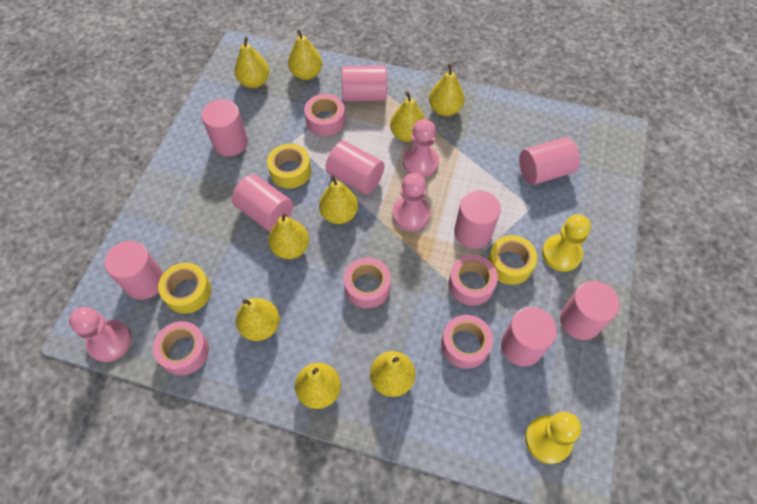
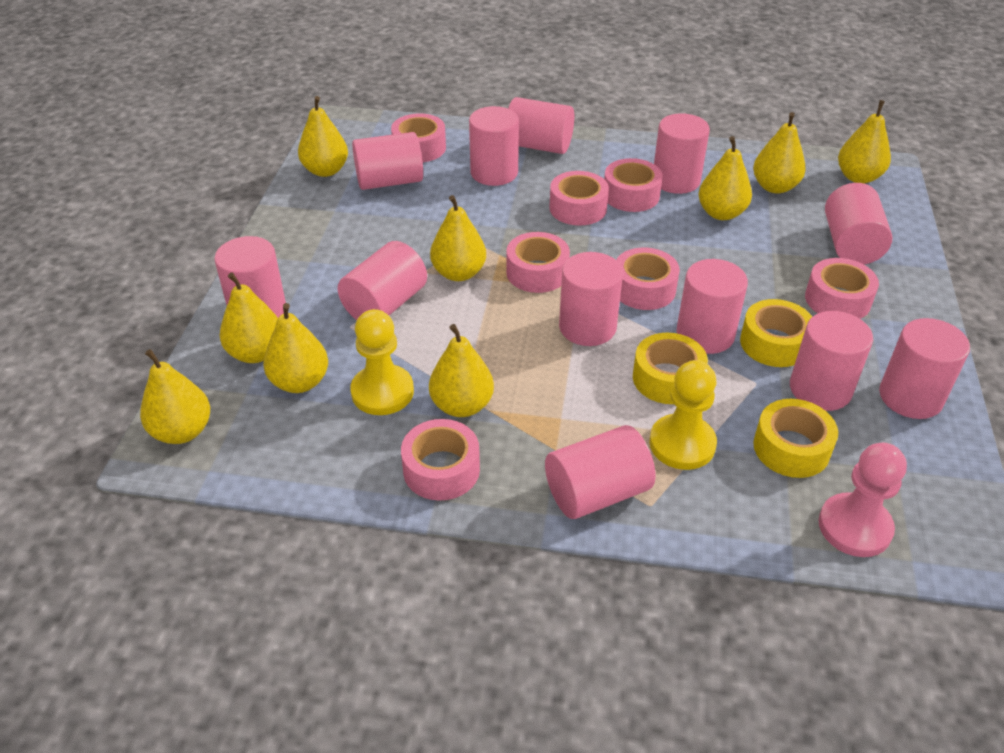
pink cylinder: 9 -> 12
pink pawn: 3 -> 1
pink tape: 5 -> 7

